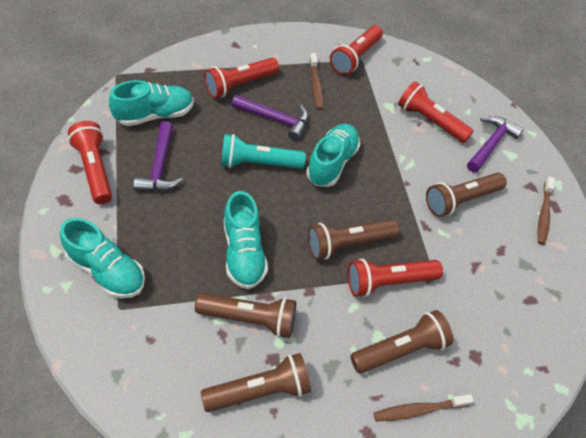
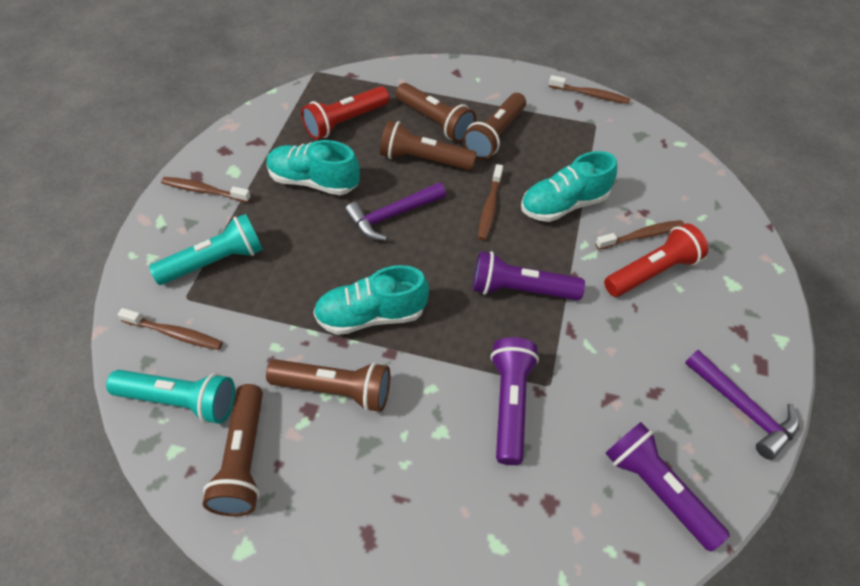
brown toothbrush: 3 -> 5
purple flashlight: 0 -> 3
purple hammer: 3 -> 2
red flashlight: 5 -> 2
turquoise flashlight: 1 -> 2
turquoise shoe: 4 -> 3

